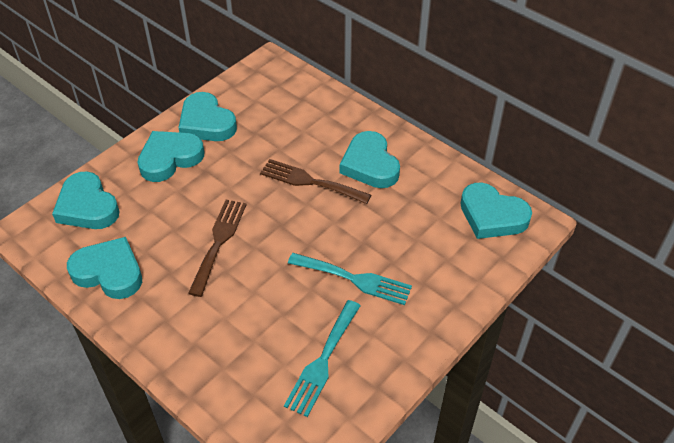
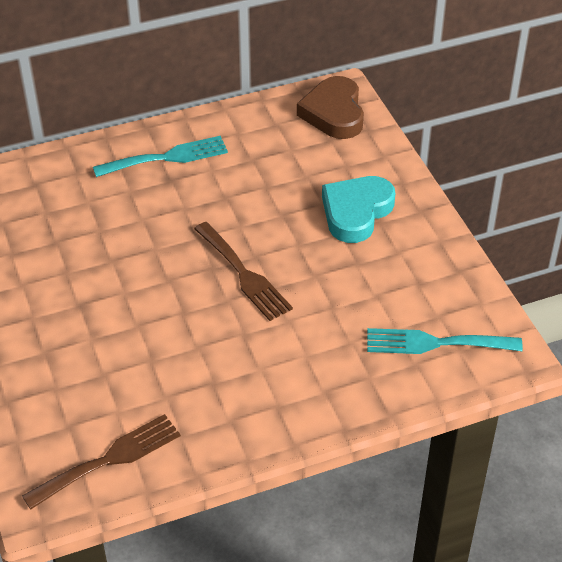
brown heart: 0 -> 1
turquoise heart: 6 -> 1

